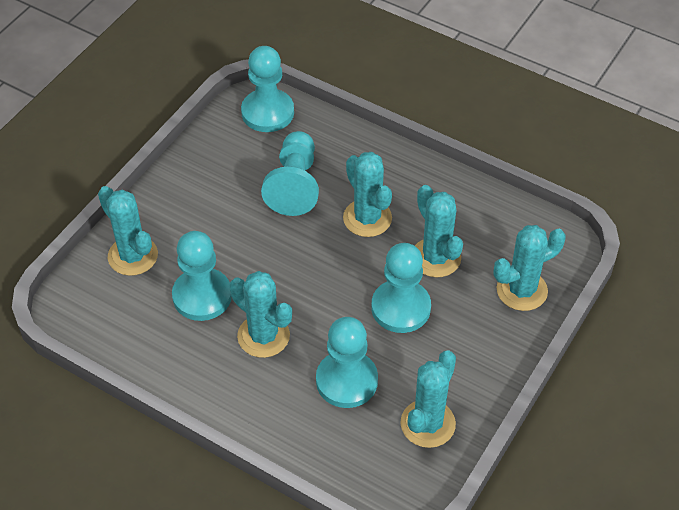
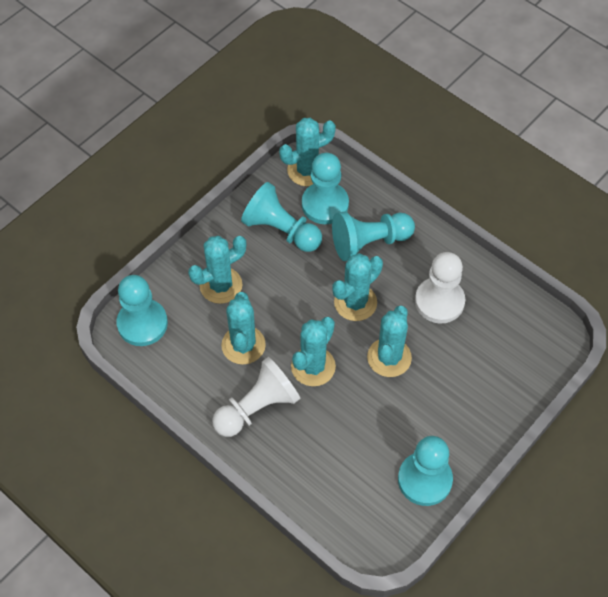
white pawn: 0 -> 2

